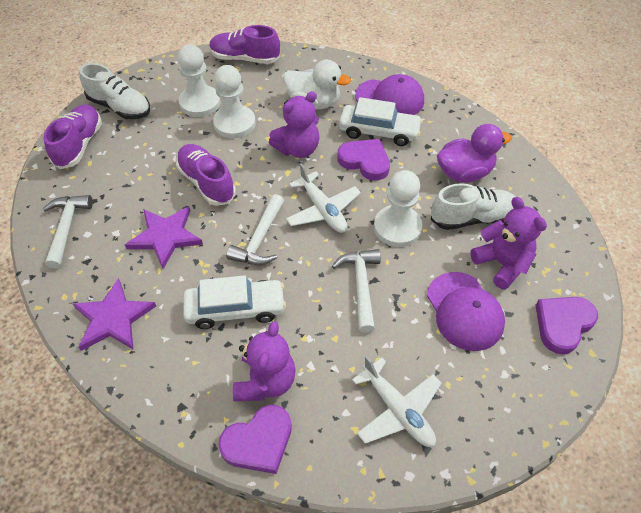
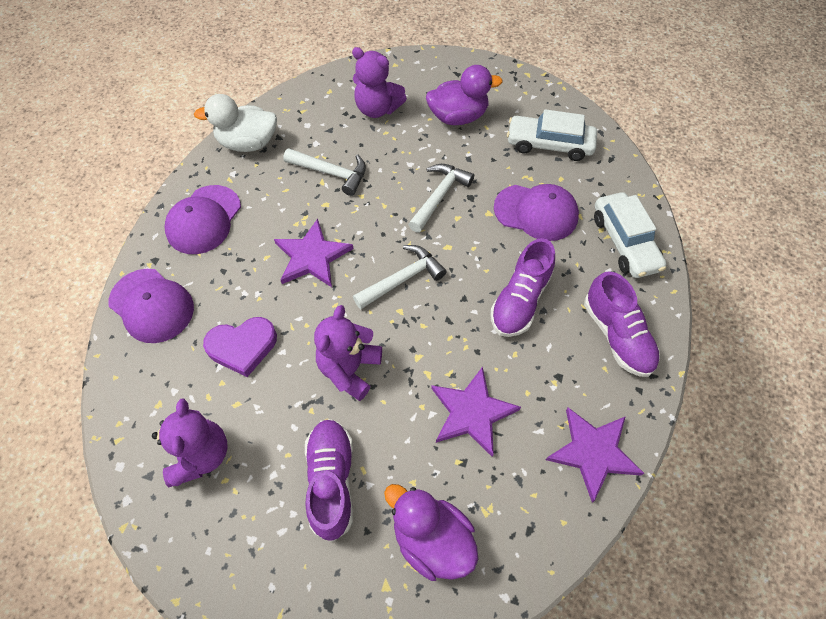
purple cap: 2 -> 3
purple duck: 1 -> 2
purple heart: 3 -> 1
purple star: 2 -> 3
white pawn: 3 -> 0
white plane: 2 -> 0
white shoe: 2 -> 0

